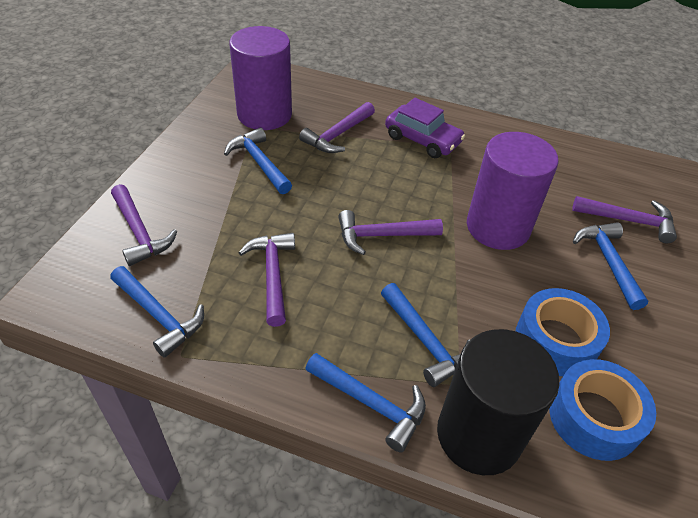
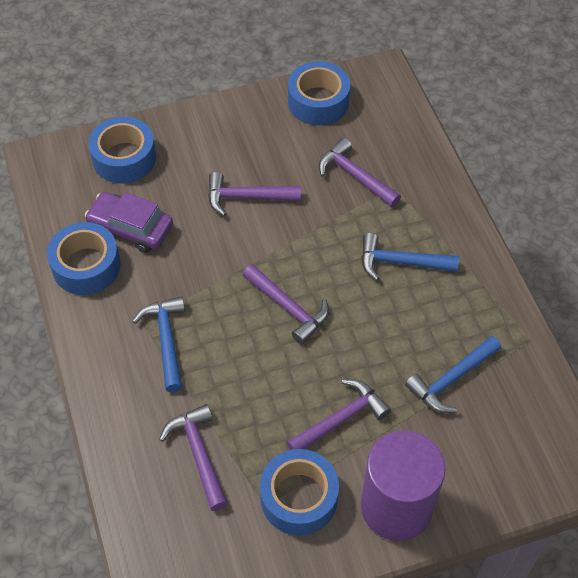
black cylinder: 1 -> 0
blue hammer: 5 -> 3
blue tape: 2 -> 4
purple cylinder: 2 -> 1

